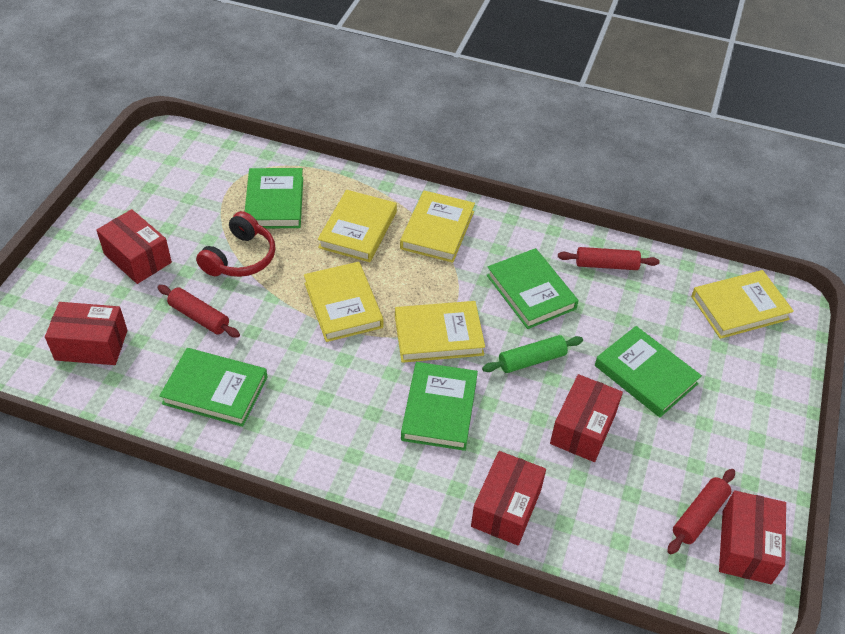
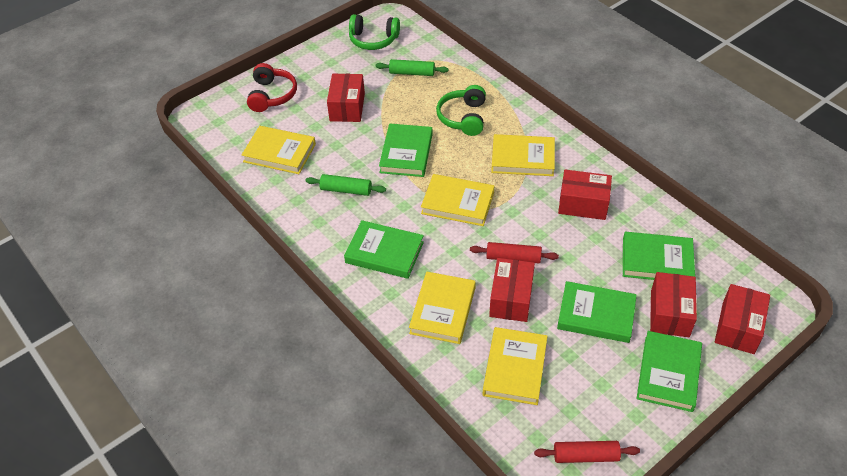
green headphones: 0 -> 2
green rolling pin: 1 -> 2
red rolling pin: 3 -> 2

